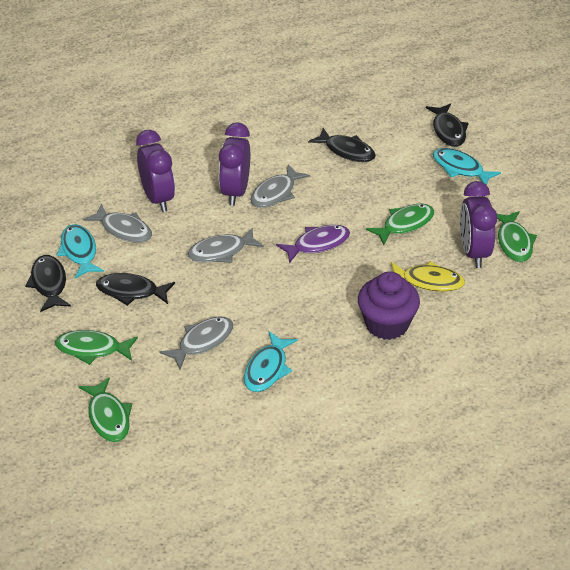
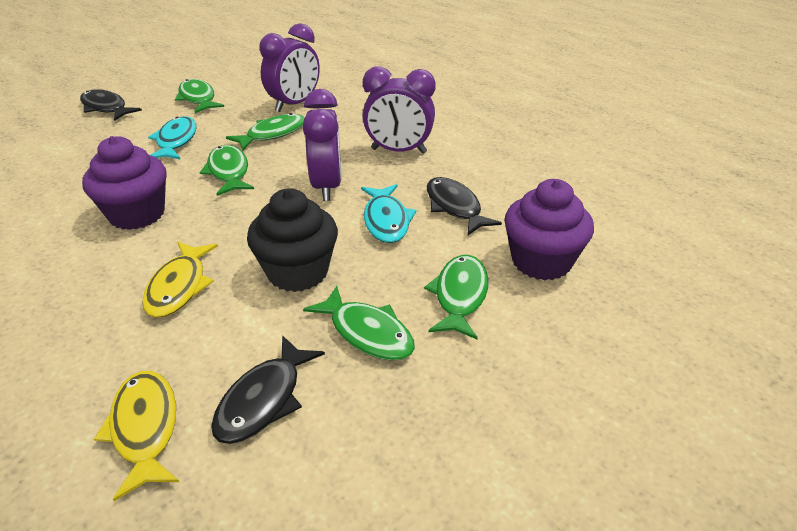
black cupcake: 0 -> 1
black fish: 4 -> 3
green fish: 4 -> 5
grey fish: 4 -> 0
purple cupcake: 1 -> 2
purple fish: 1 -> 0
turquoise fish: 3 -> 2
yellow fish: 1 -> 2

